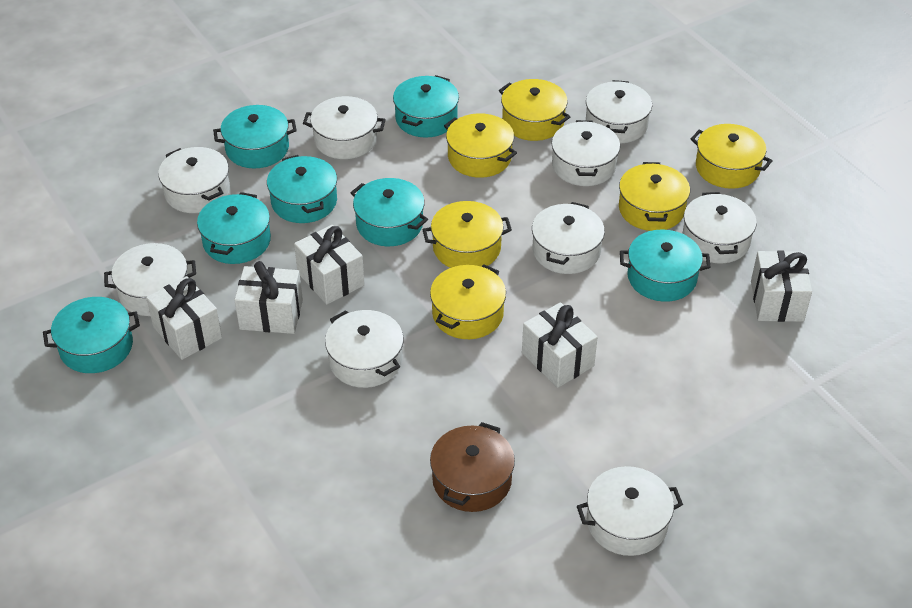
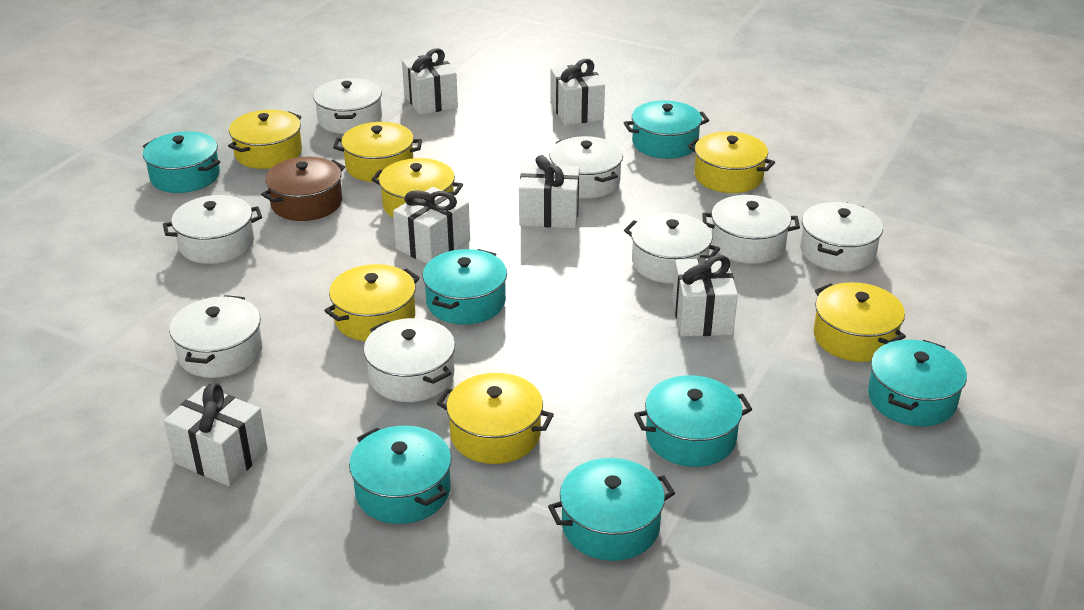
white gift: 5 -> 6
white pot: 9 -> 8
yellow pot: 6 -> 7

